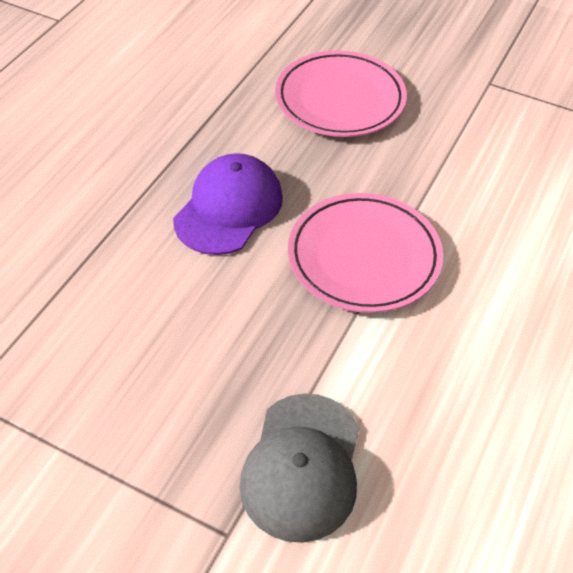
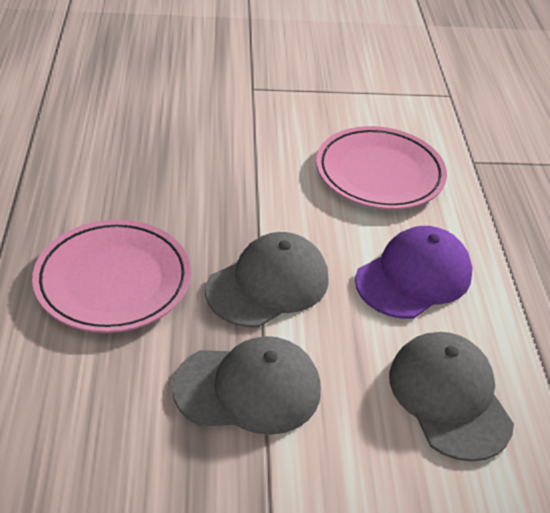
grey cap: 1 -> 3

